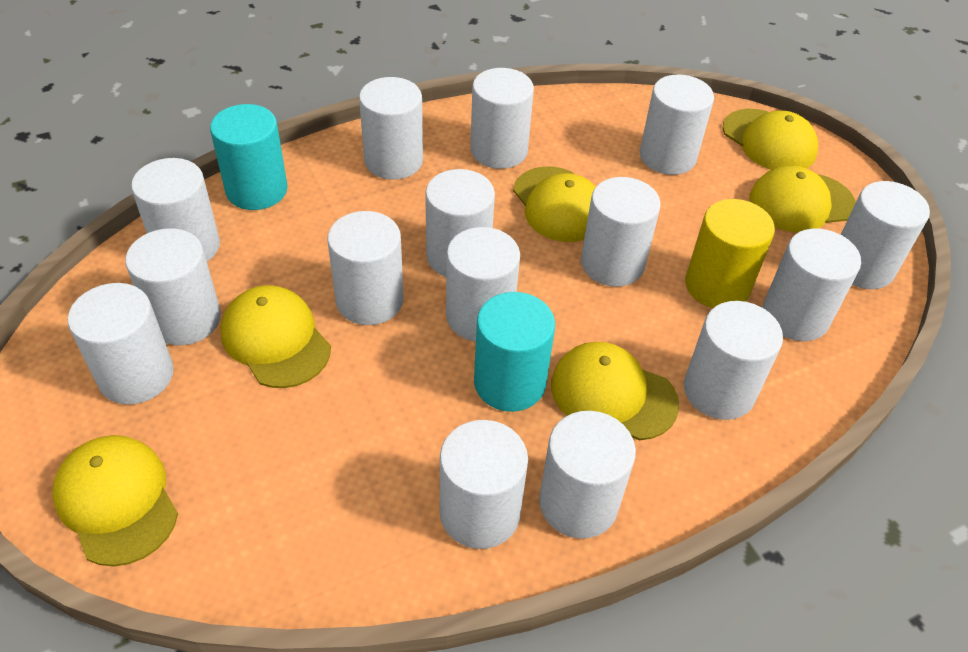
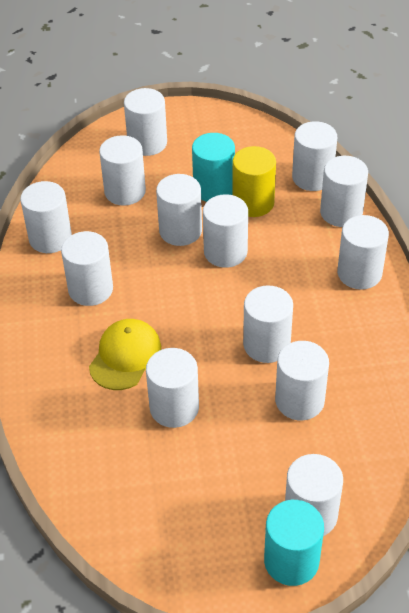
white cylinder: 15 -> 13
yellow cap: 6 -> 1

